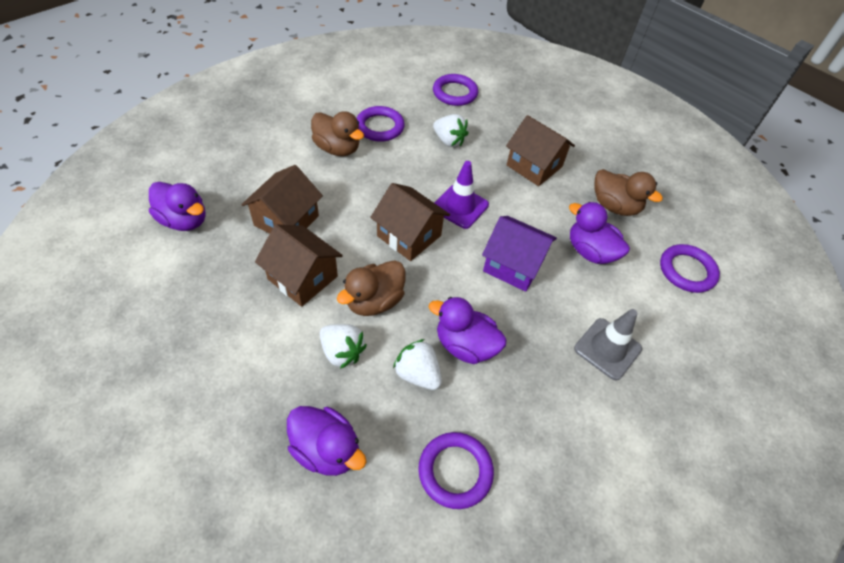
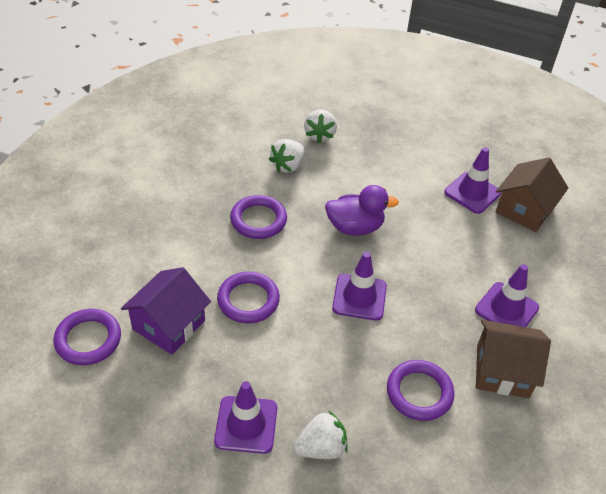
brown duck: 3 -> 0
brown house: 4 -> 2
grey traffic cone: 1 -> 0
purple duck: 4 -> 1
purple traffic cone: 1 -> 4

